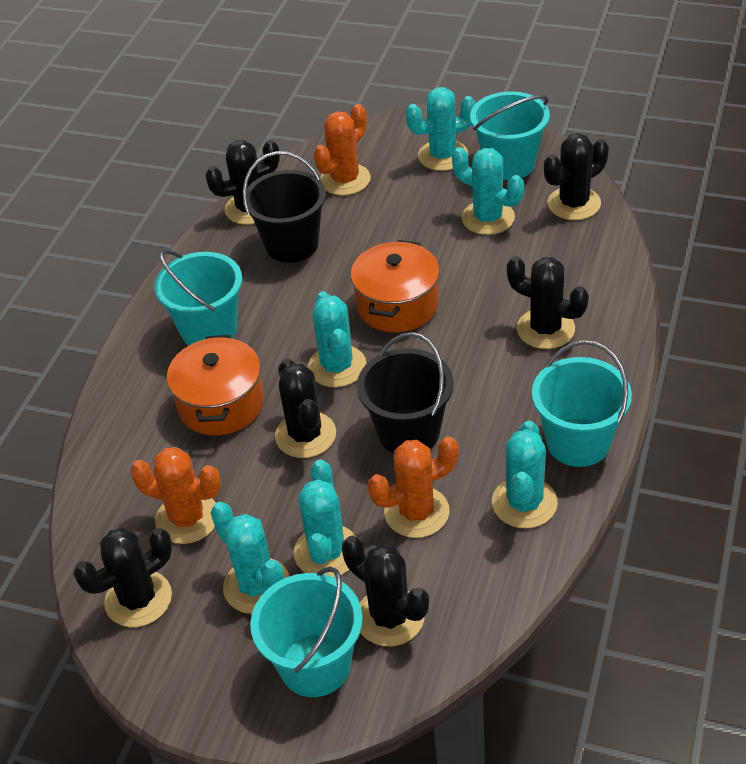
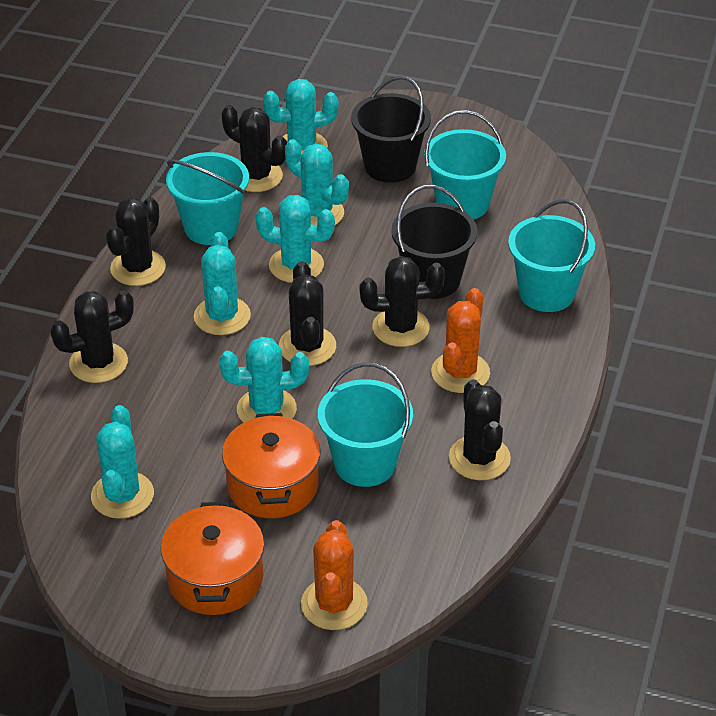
orange cactus: 3 -> 2

